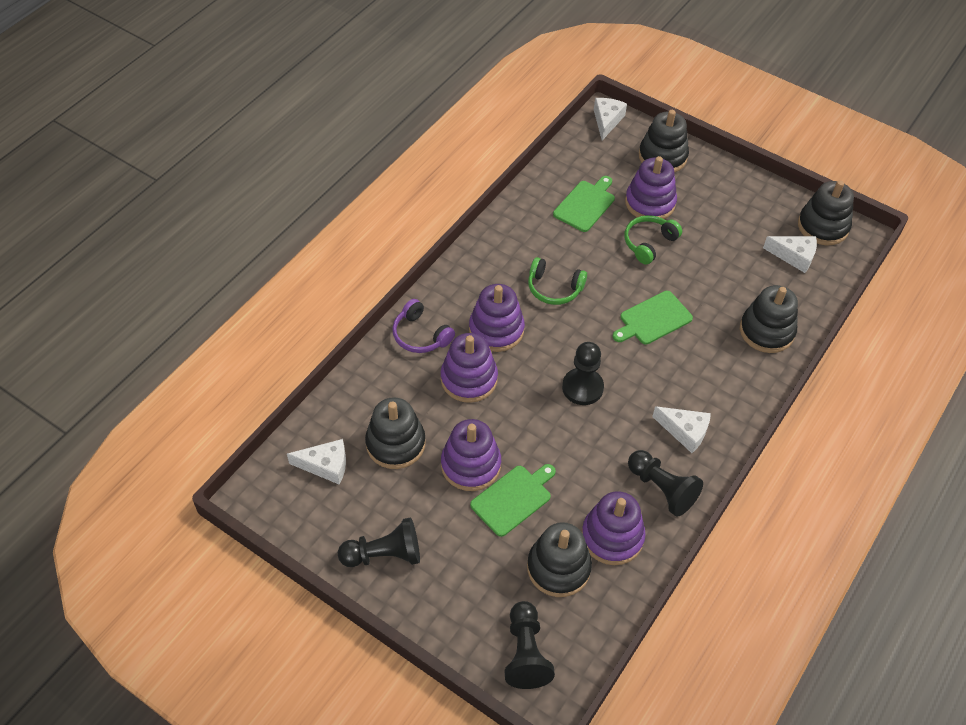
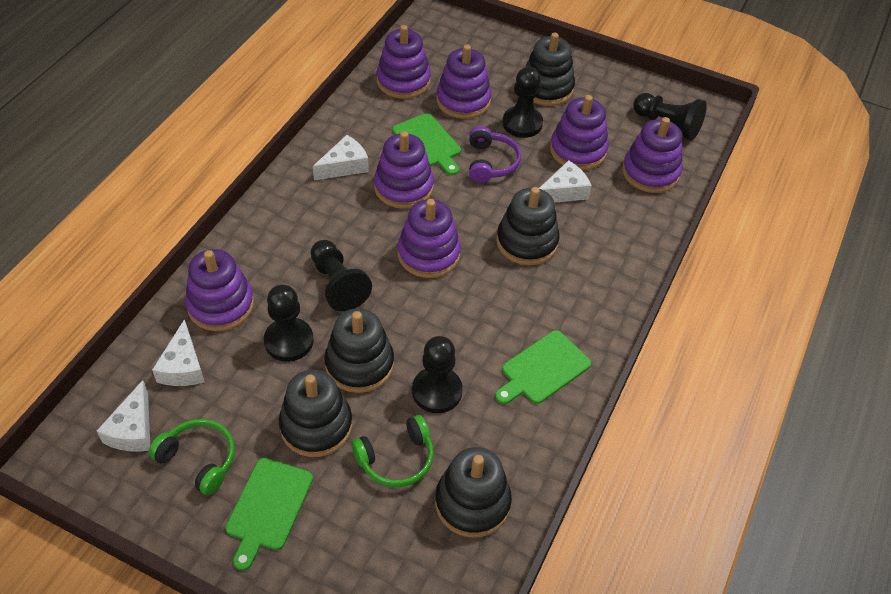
black pawn: 4 -> 5
purple stacking toy: 5 -> 7

